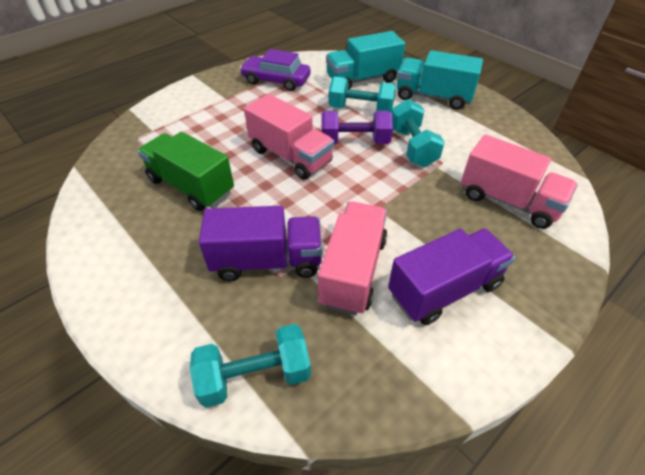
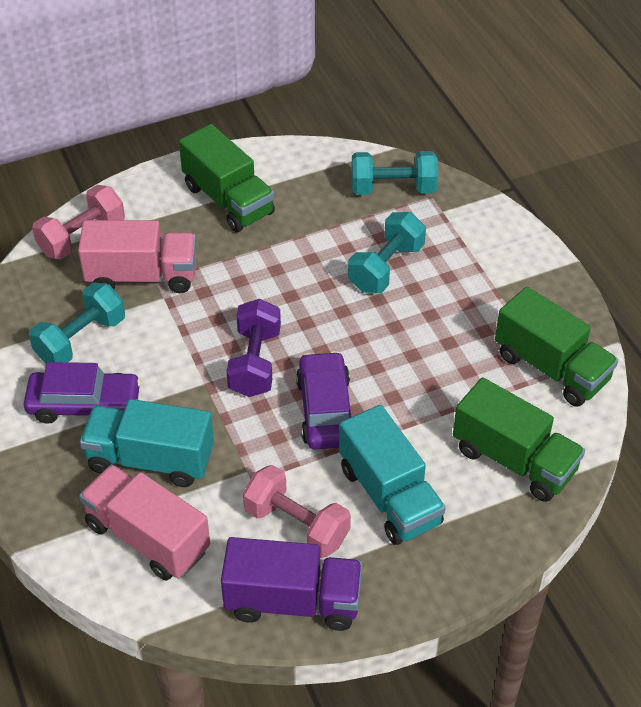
green truck: 1 -> 3
pink dumbbell: 0 -> 2
pink truck: 3 -> 2
purple car: 1 -> 2
purple truck: 2 -> 1

